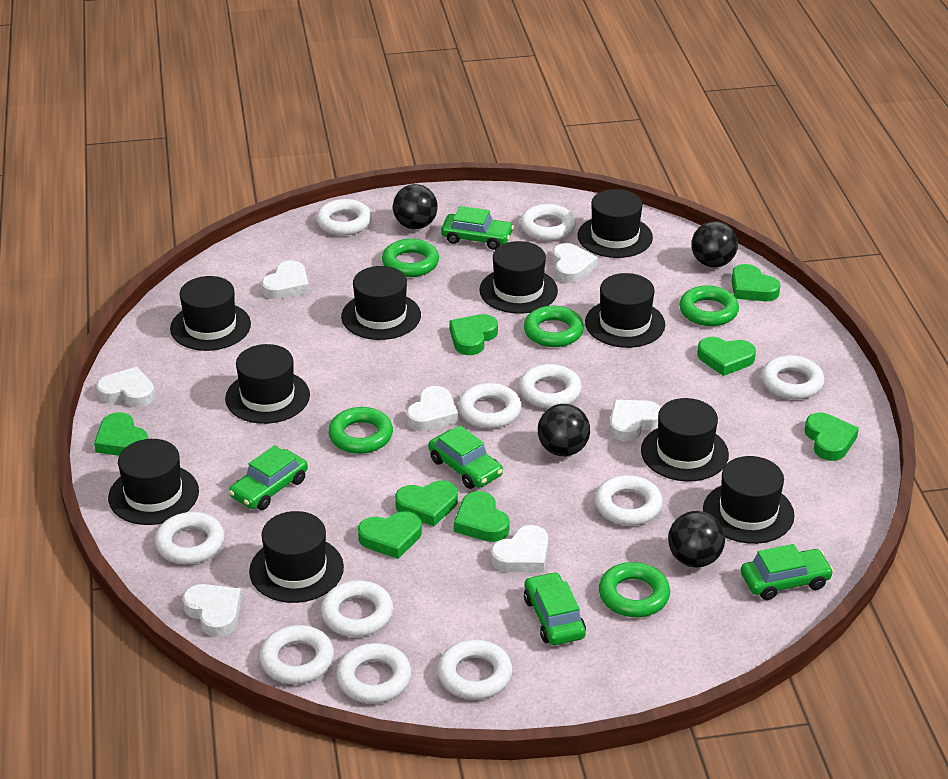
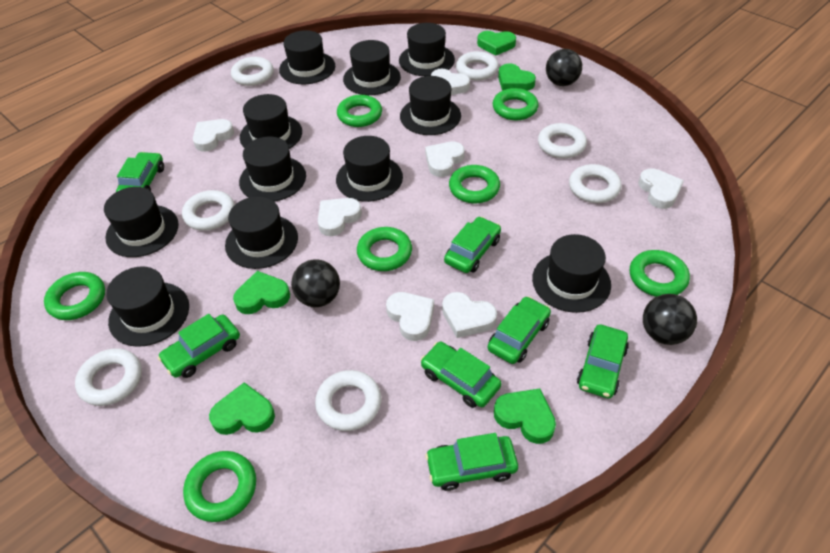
black ball: 4 -> 3
black hat: 10 -> 11
green car: 5 -> 7
green heart: 8 -> 5
green ring: 5 -> 7
white ring: 11 -> 7

